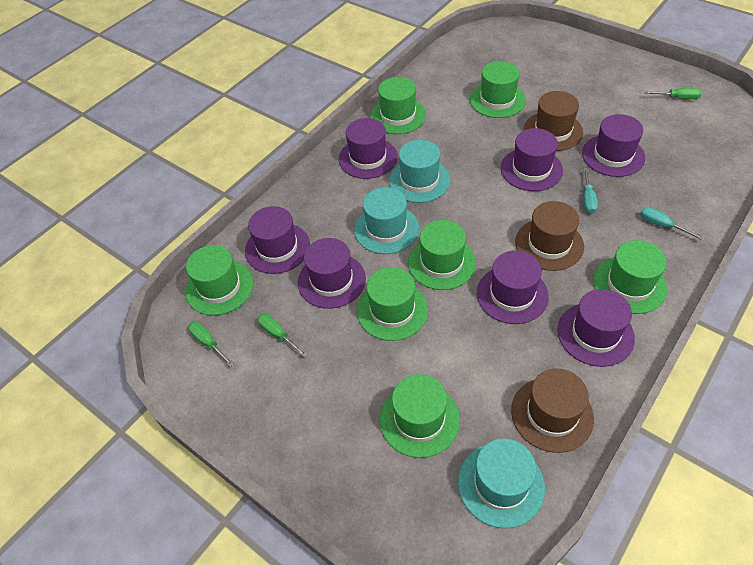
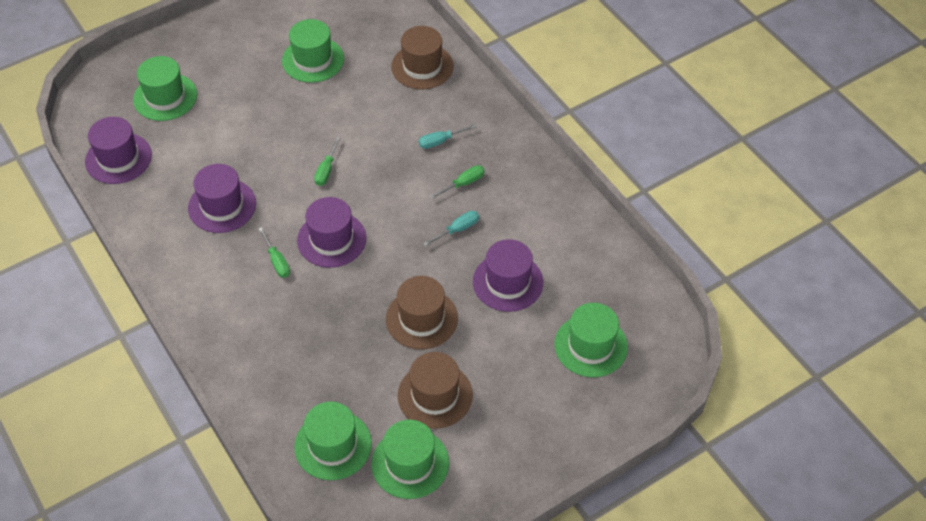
green hat: 7 -> 5
purple hat: 7 -> 4
turquoise hat: 3 -> 0

